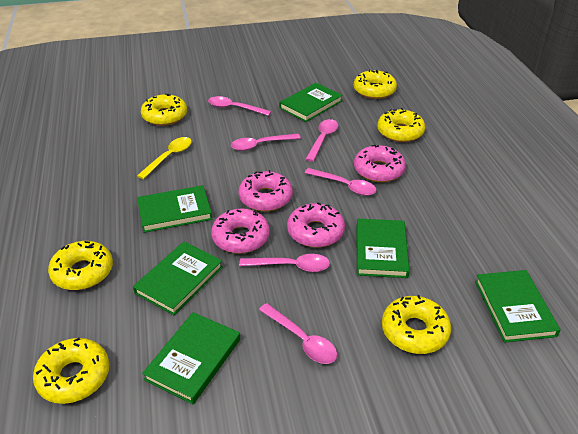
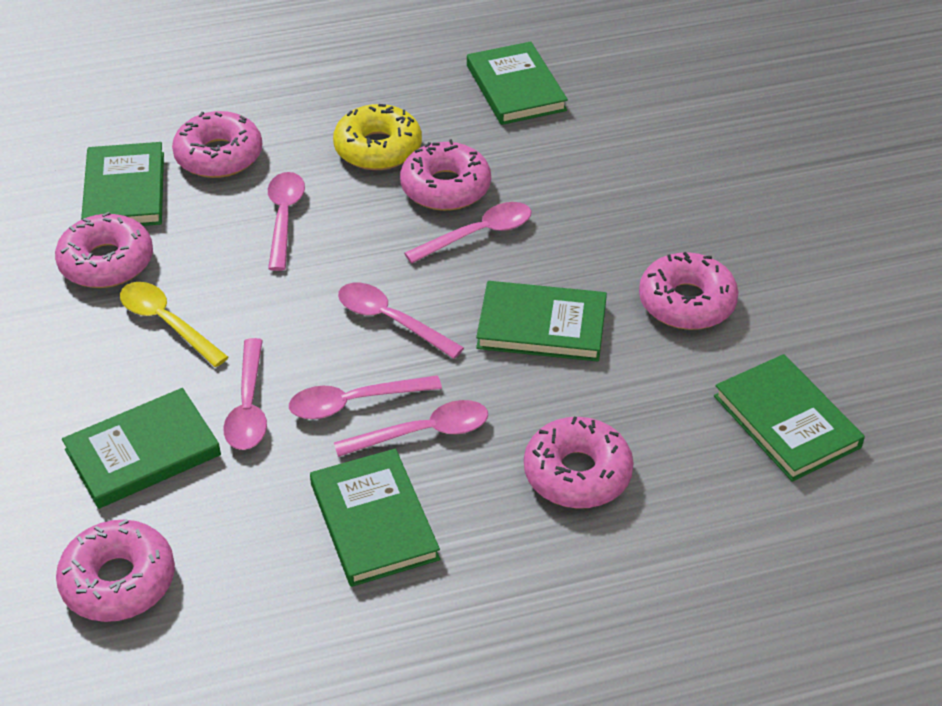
pink donut: 4 -> 6
yellow donut: 6 -> 1

